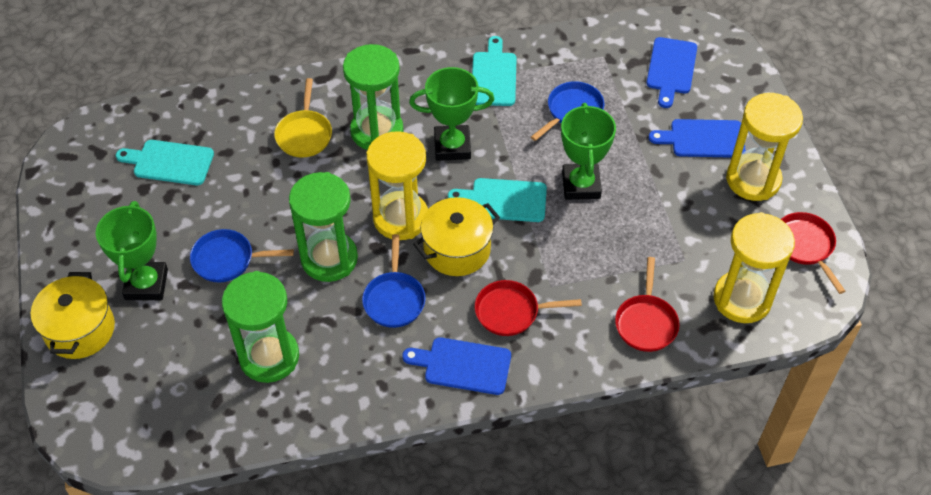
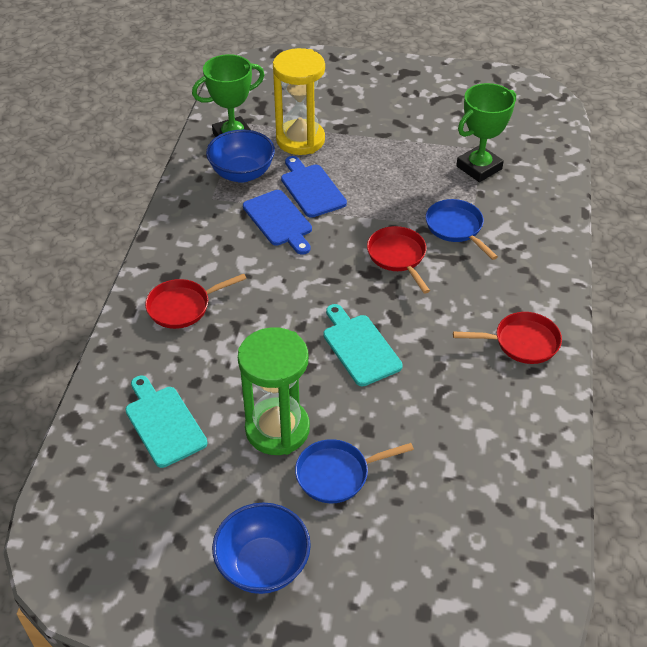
blue bowl: 0 -> 2
blue cutting board: 3 -> 2
blue pan: 3 -> 2
green hourglass: 3 -> 1
green trophy: 3 -> 2
turquoise cutting board: 3 -> 2
yellow hourglass: 3 -> 1
yellow pan: 1 -> 0
yellow pot: 2 -> 0

